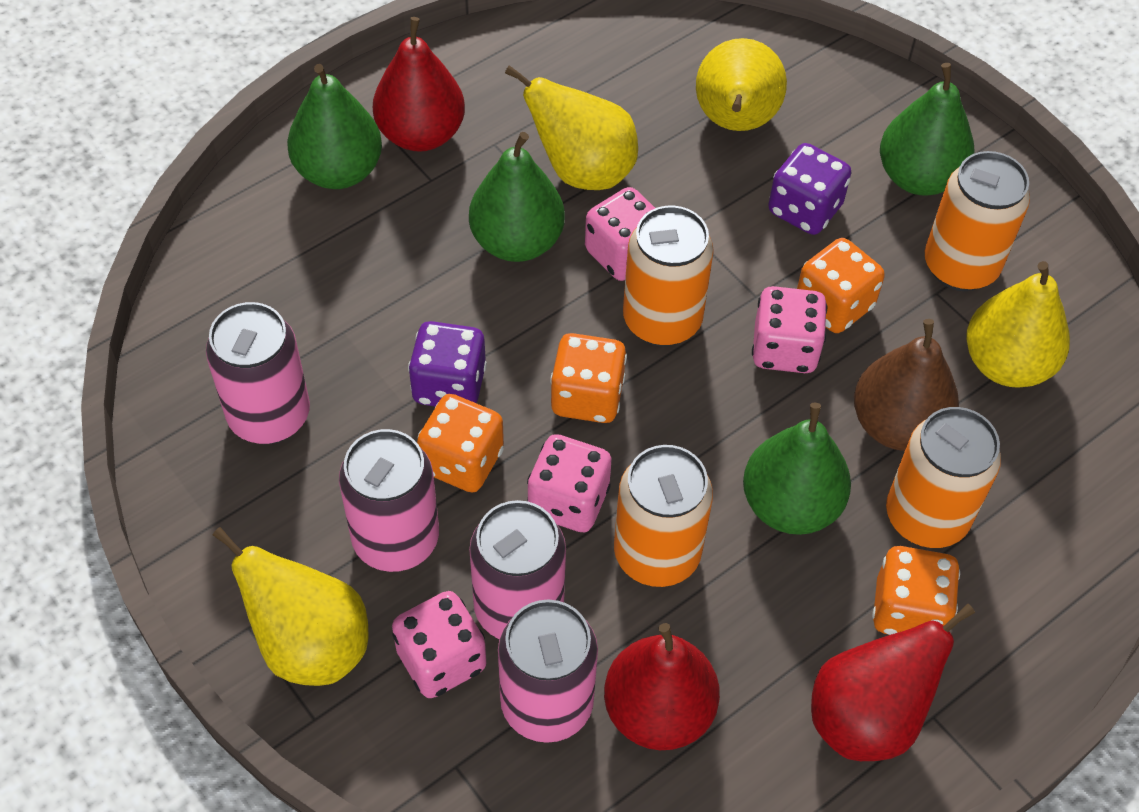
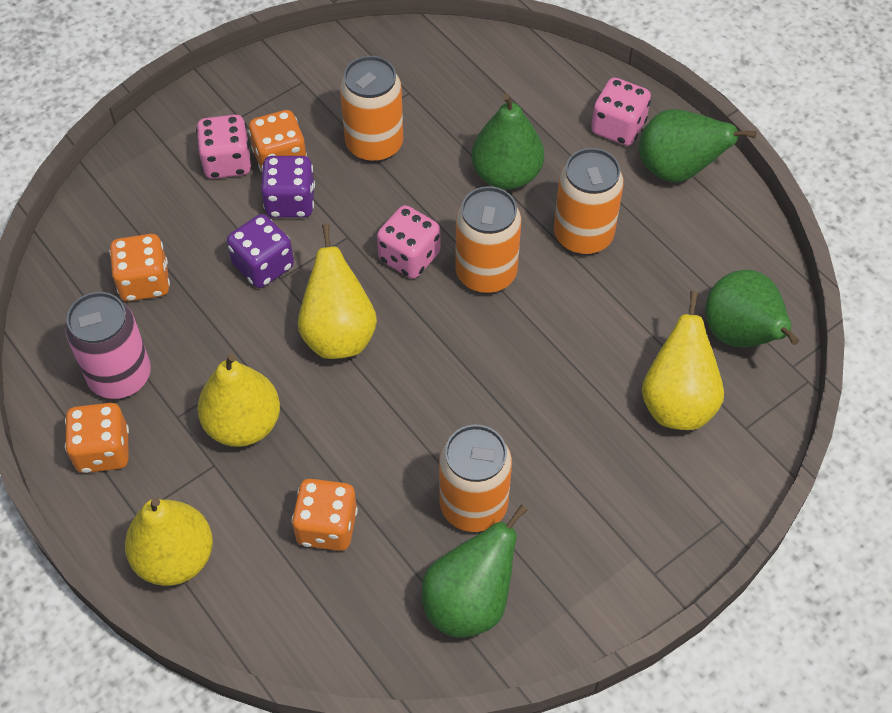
brown pear: 1 -> 0
pink can: 4 -> 1
pink dice: 4 -> 3
red pear: 3 -> 0

